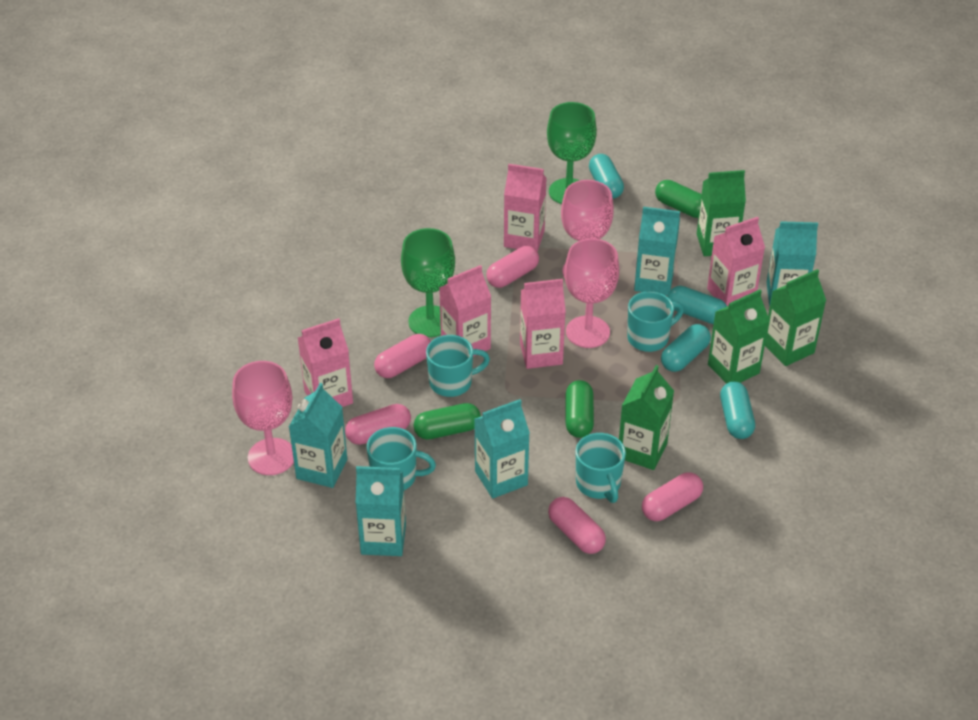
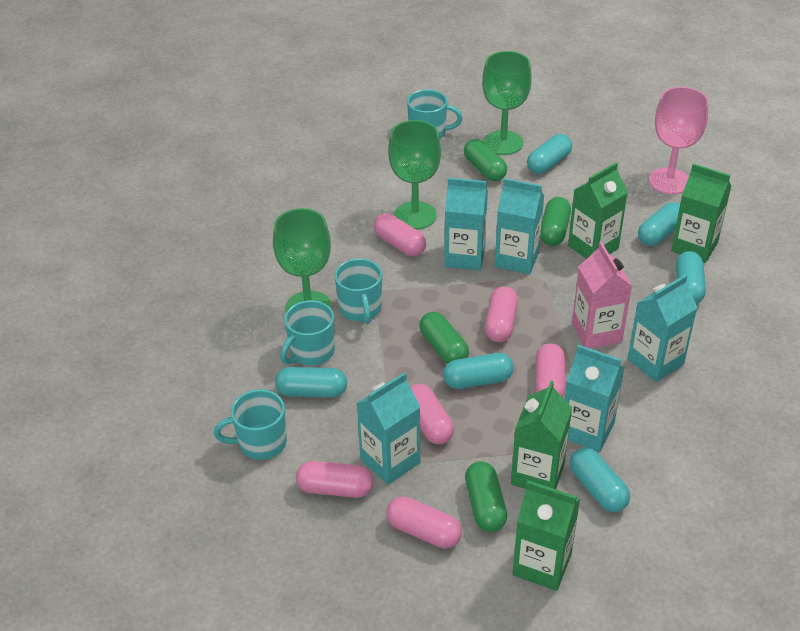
green capsule: 3 -> 4
green goblet: 2 -> 3
pink capsule: 5 -> 6
pink carton: 5 -> 1
pink goblet: 3 -> 1
turquoise capsule: 4 -> 6

